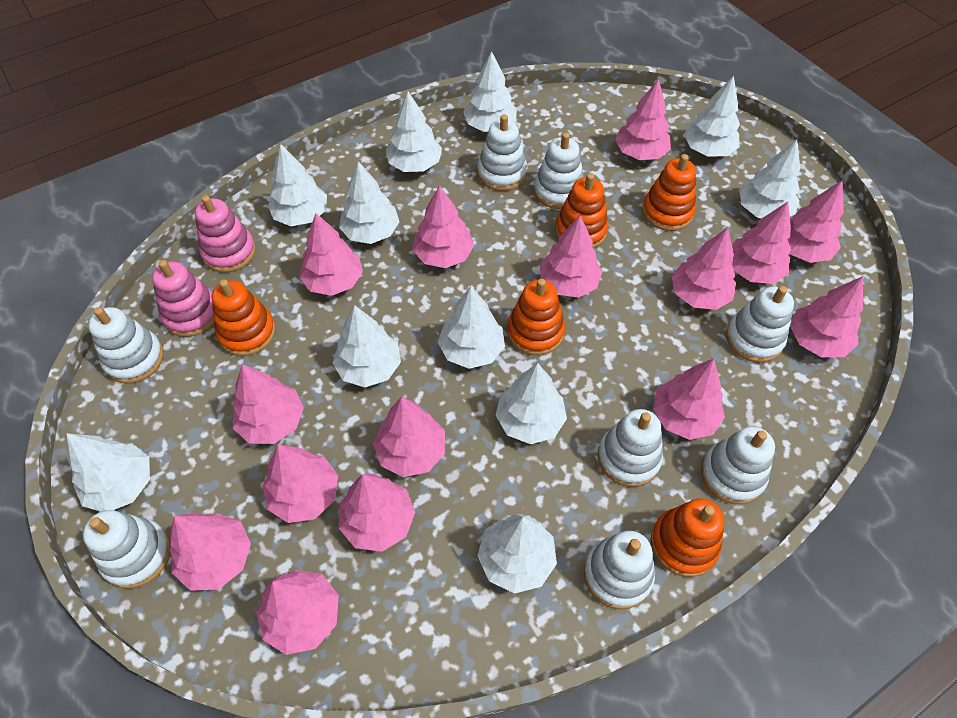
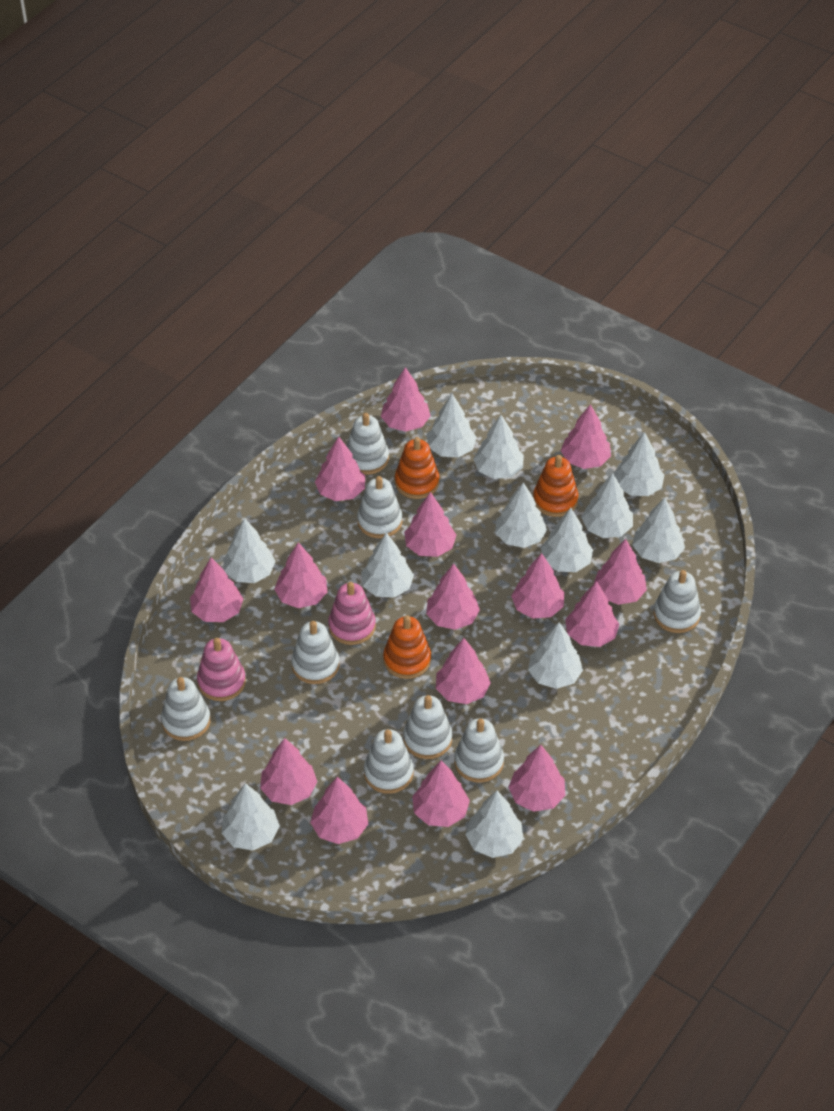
orange stacking toy: 5 -> 3
white tree: 11 -> 12

